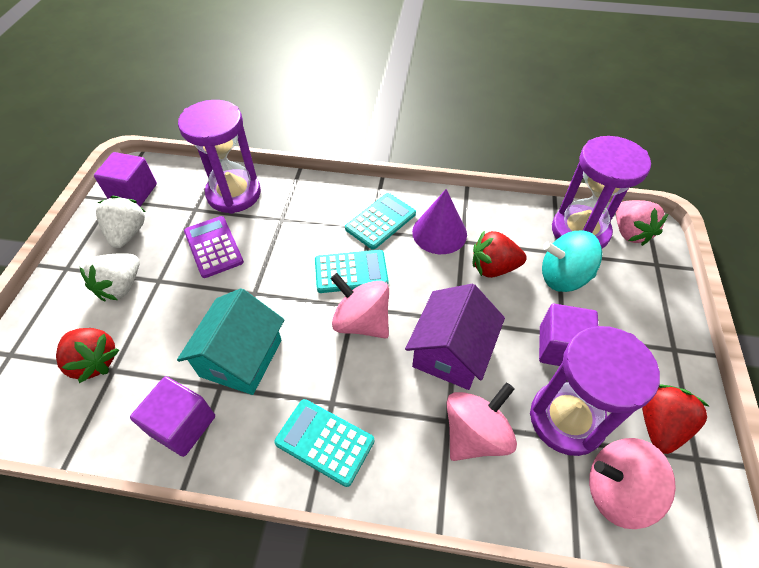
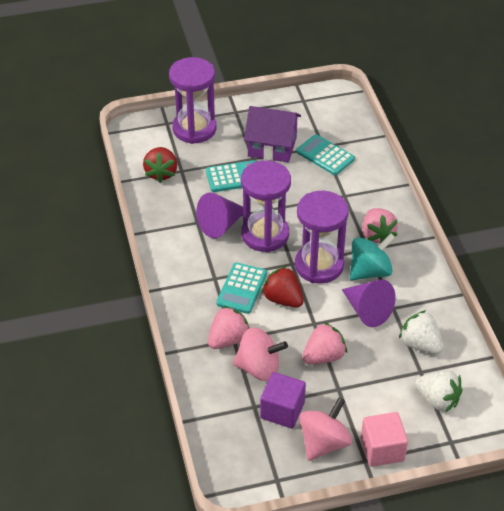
pink cube: 0 -> 1
pink spinning top: 3 -> 2
pink strawberry: 1 -> 3
purple calculator: 1 -> 0
purple cone: 1 -> 2
purple cube: 3 -> 1
red strawberry: 3 -> 2
turquoise house: 1 -> 0

